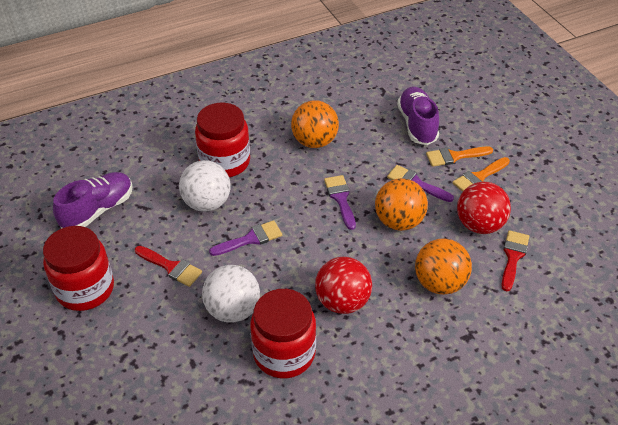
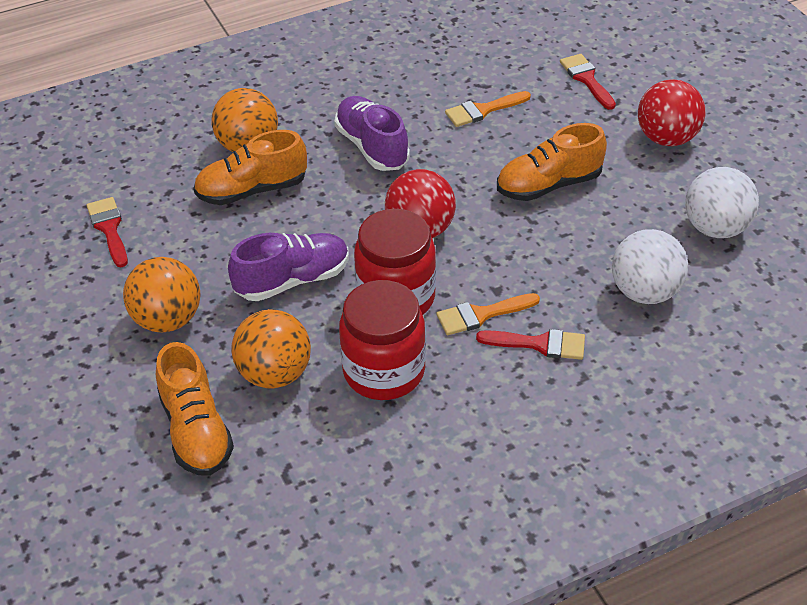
orange shoe: 0 -> 3
purple brush: 3 -> 0
red brush: 2 -> 3
red jar: 3 -> 2

